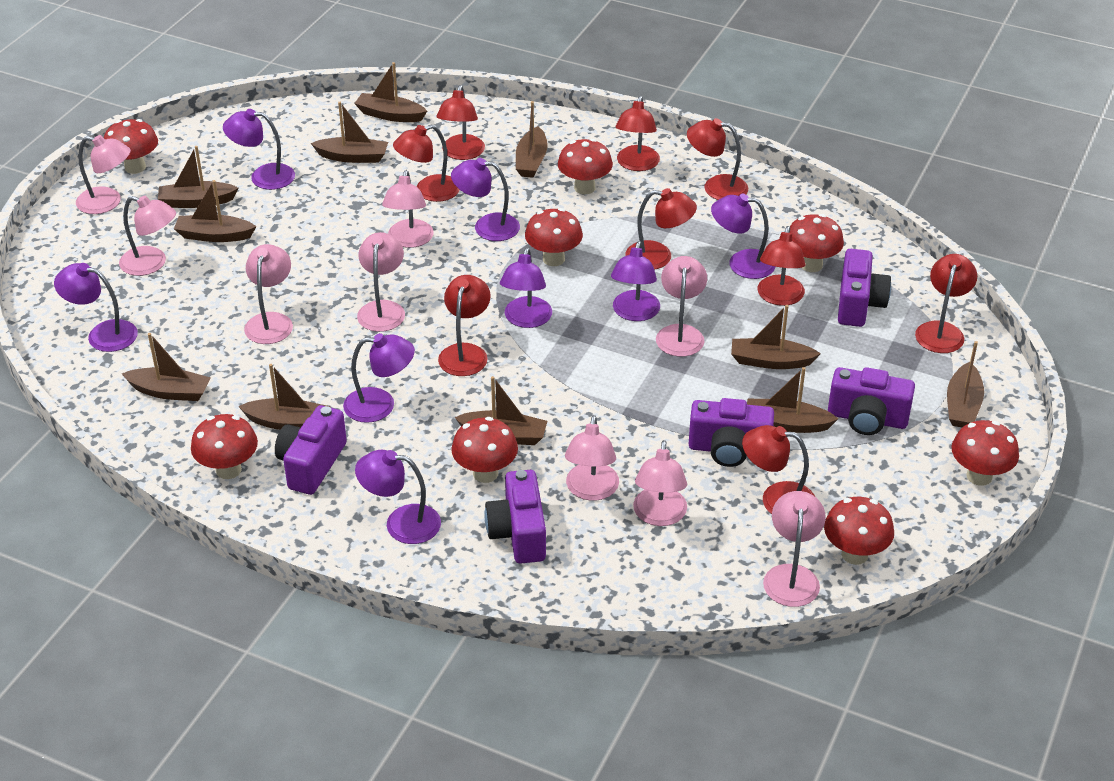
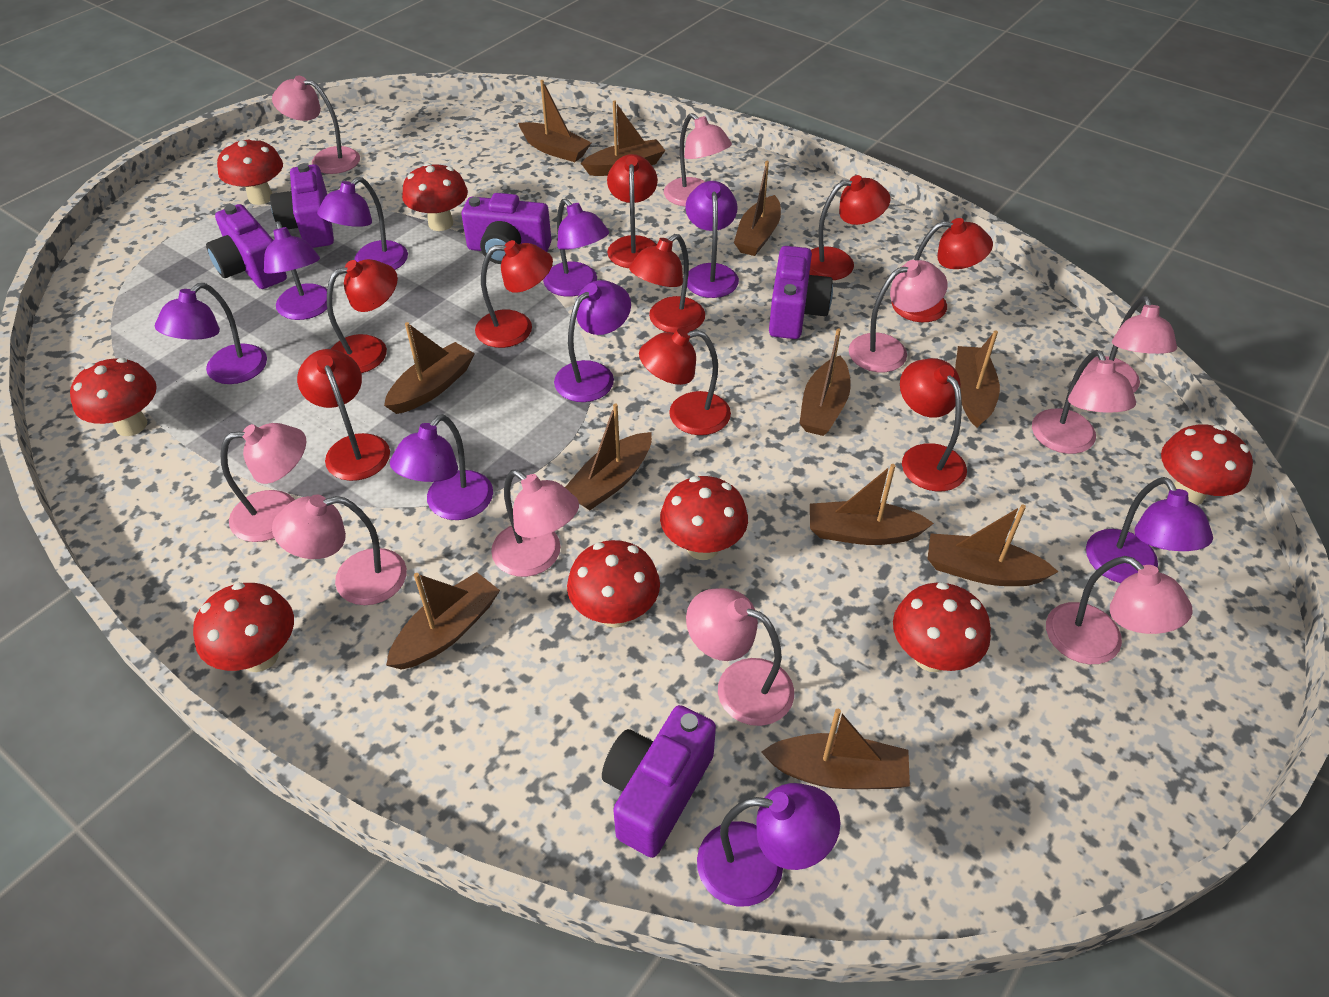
pink lamp: 9 -> 10
purple lamp: 8 -> 9

